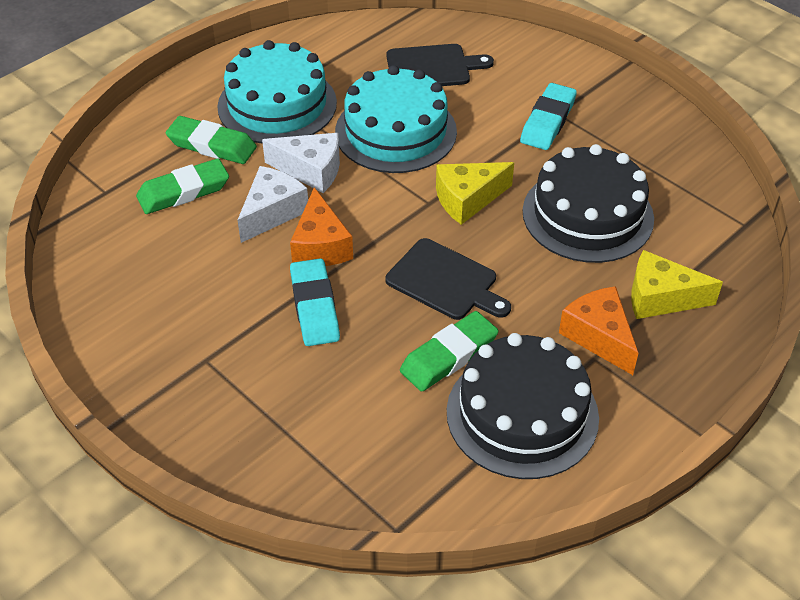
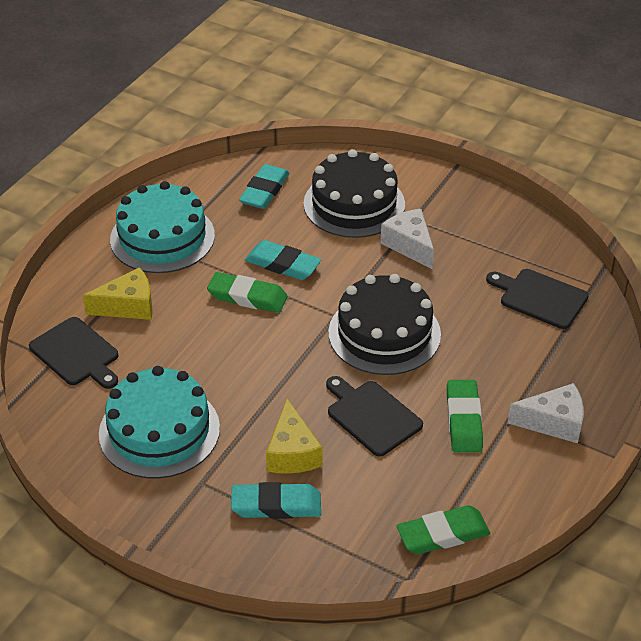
black cutting board: 2 -> 3
orange cheese: 2 -> 0
turquoise eraser: 2 -> 3

